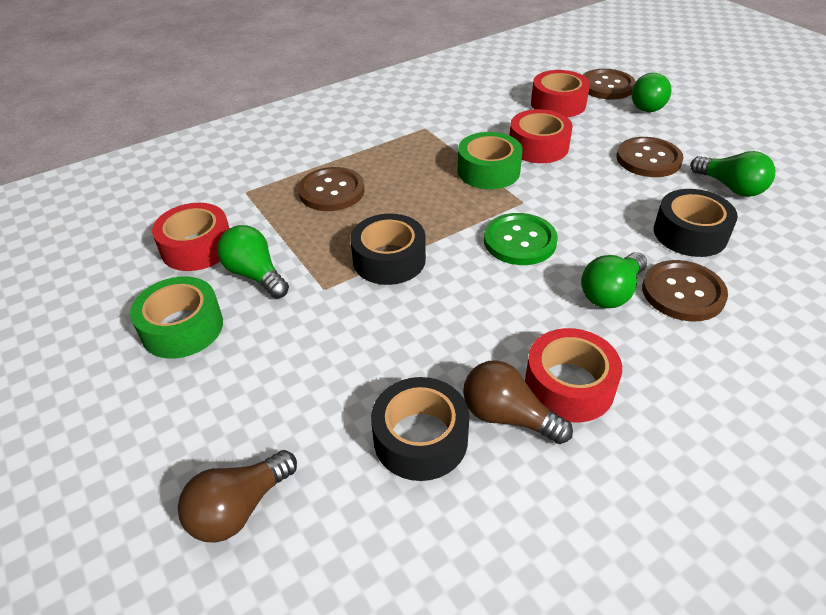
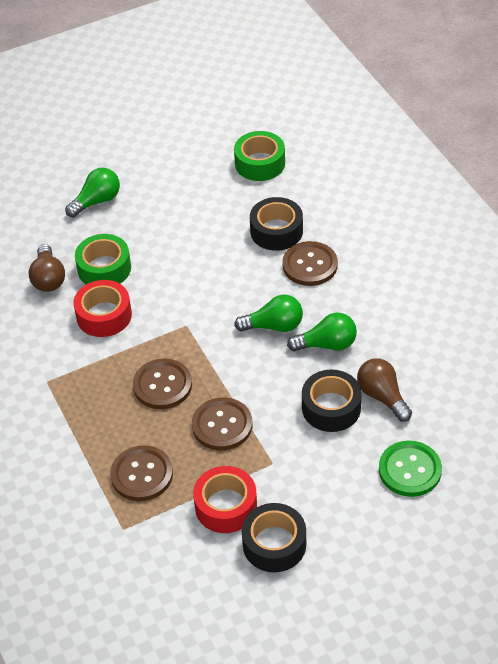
green light bulb: 4 -> 3
red tape: 4 -> 2

